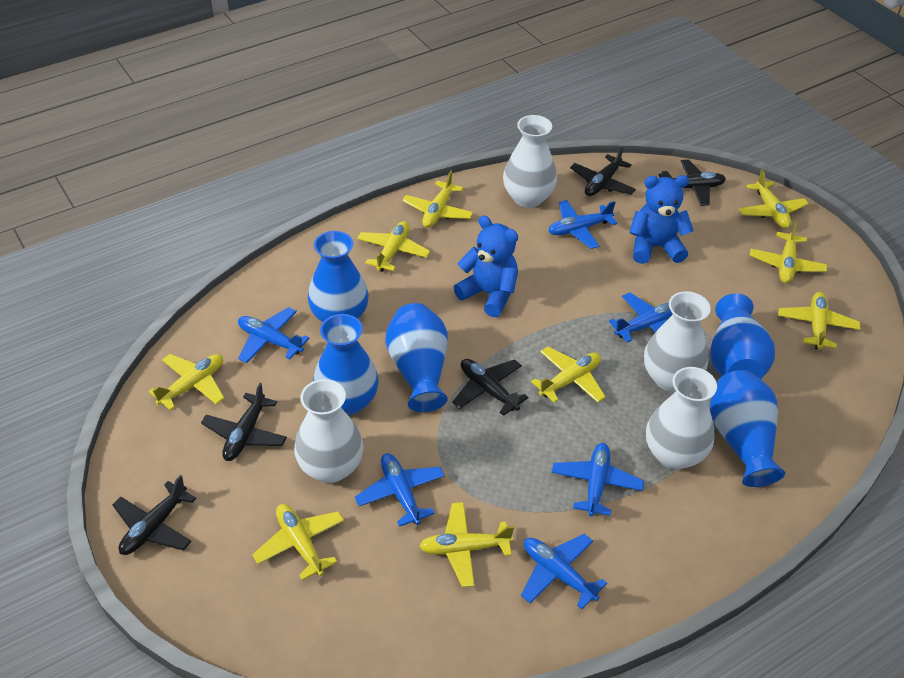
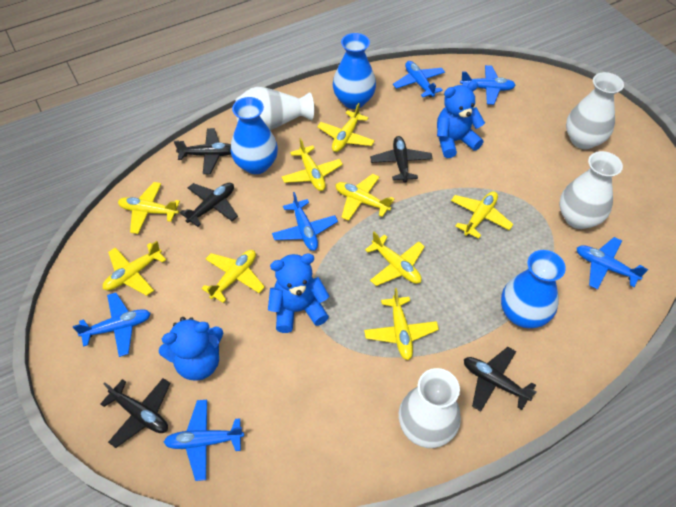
blue teddy bear: 2 -> 3
blue vase: 5 -> 3

